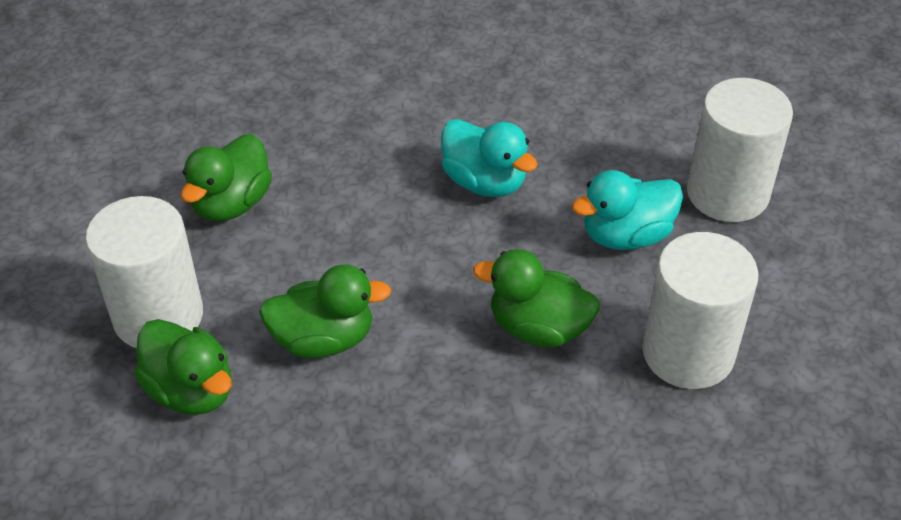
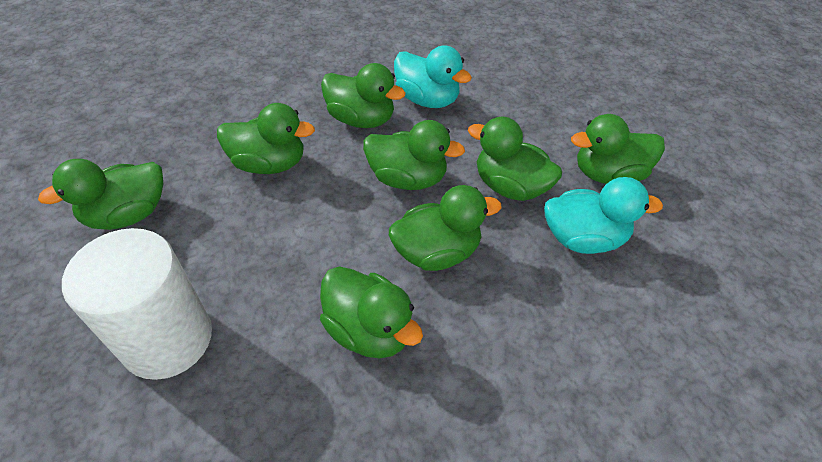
green duck: 4 -> 8
white cylinder: 3 -> 1

